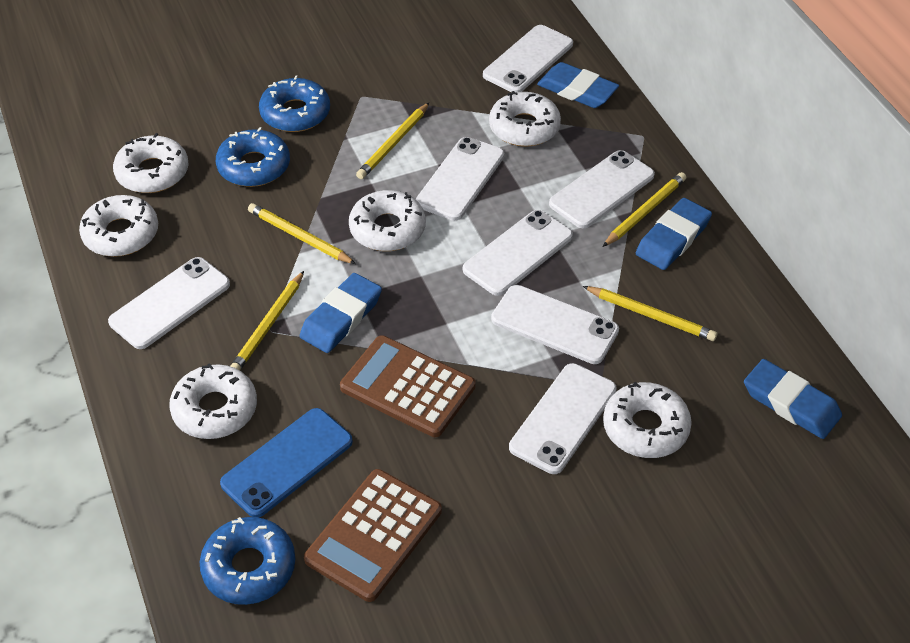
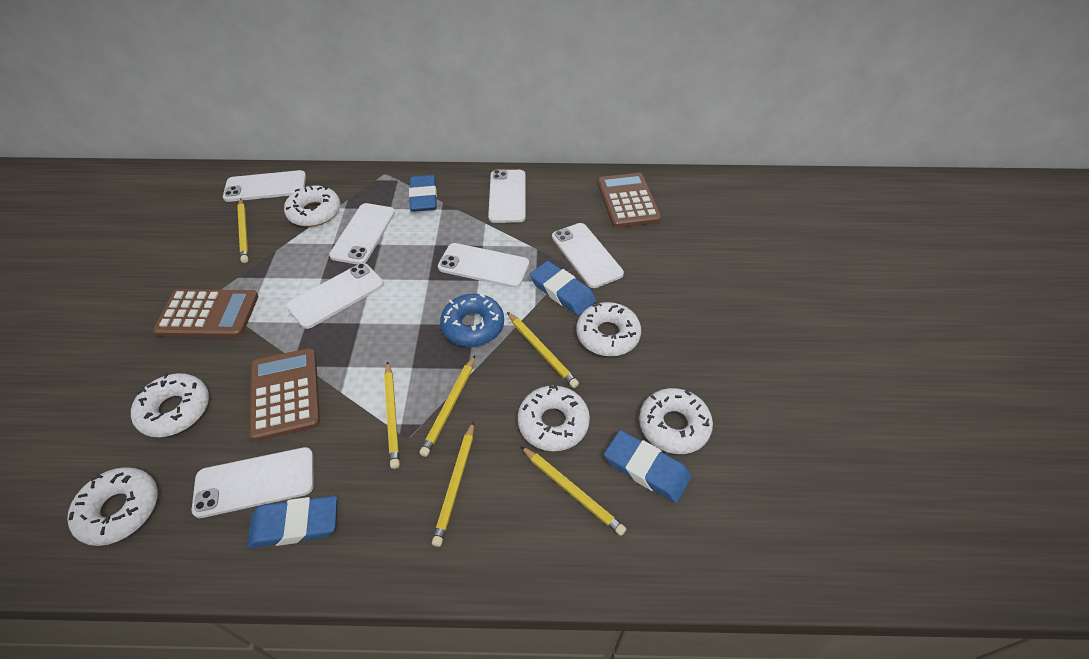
blue donut: 3 -> 1
blue phone: 1 -> 0
brown calculator: 2 -> 3
yellow pencil: 5 -> 6

